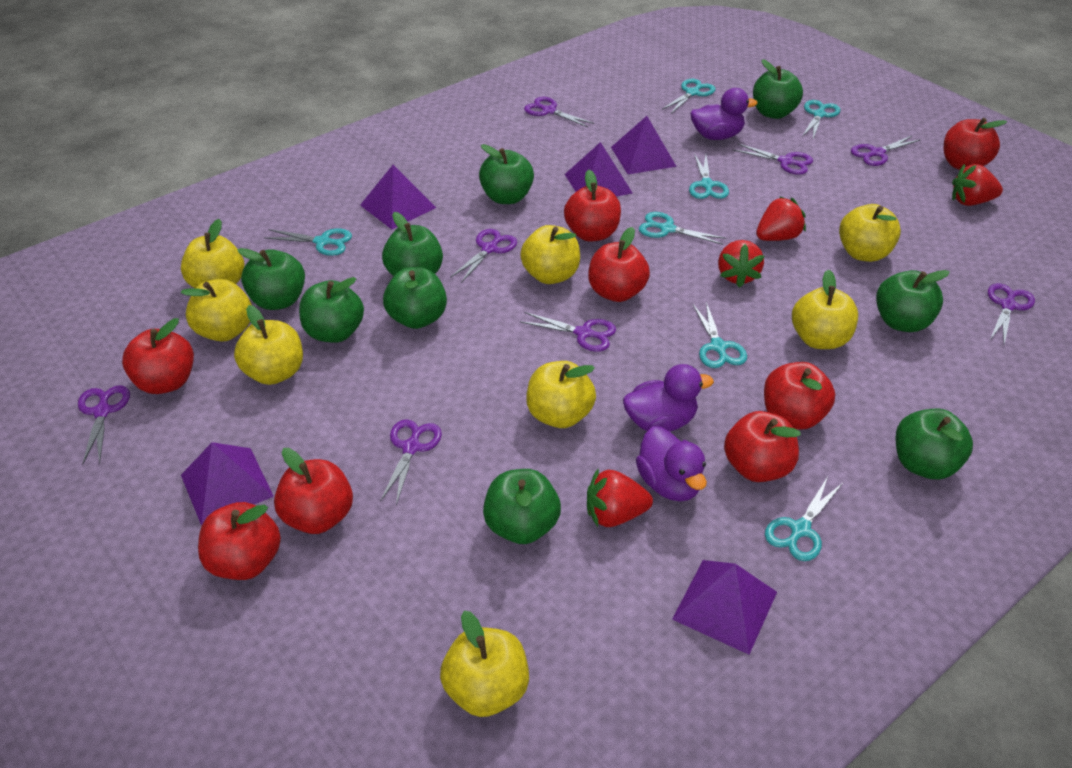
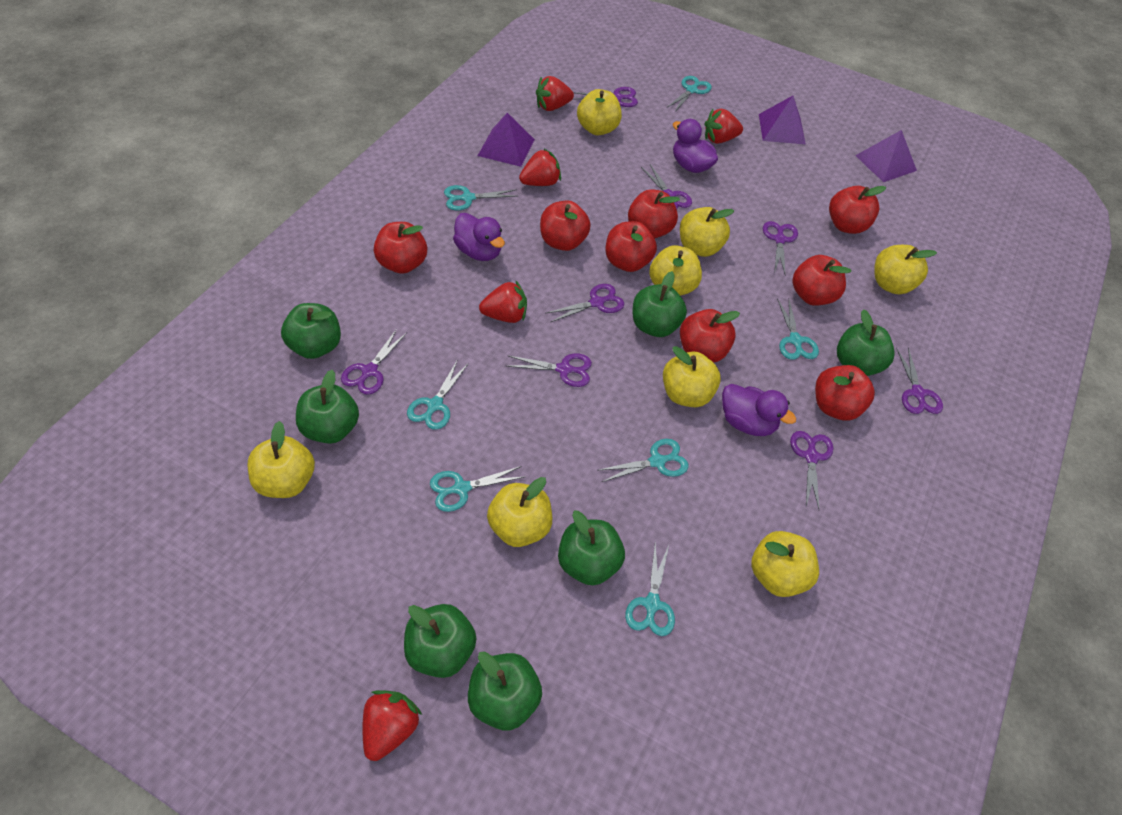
green apple: 9 -> 7
purple pyramid: 5 -> 3
red strawberry: 4 -> 5

